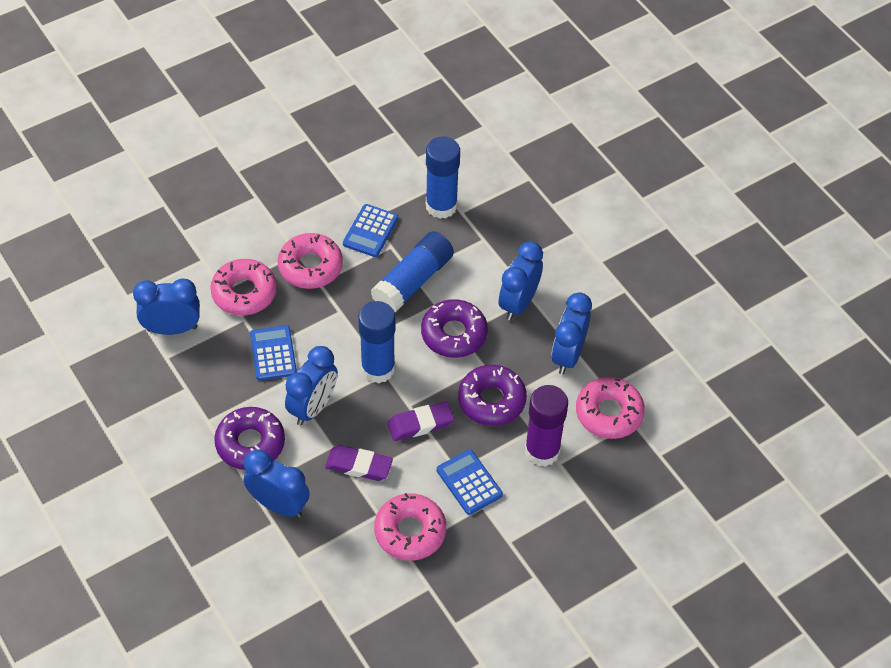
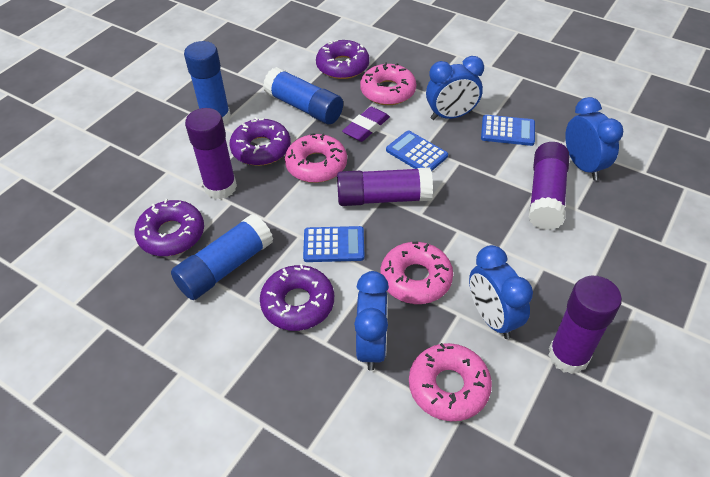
blue clock: 5 -> 4
purple donut: 3 -> 4
purple eraser: 2 -> 1
purple glue stick: 1 -> 4

